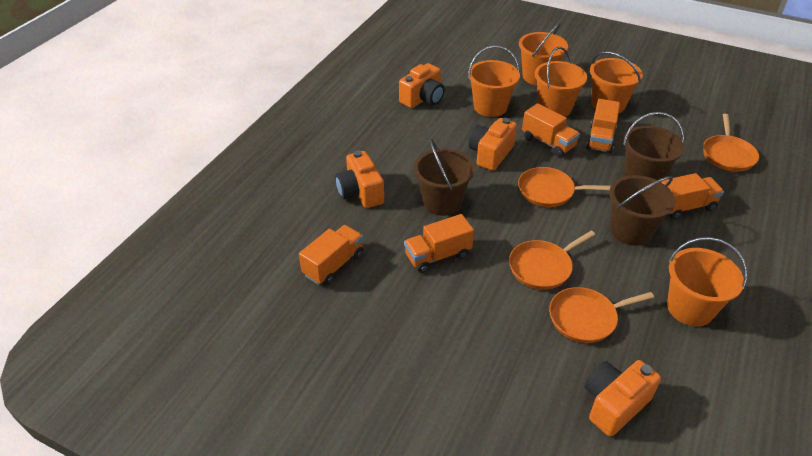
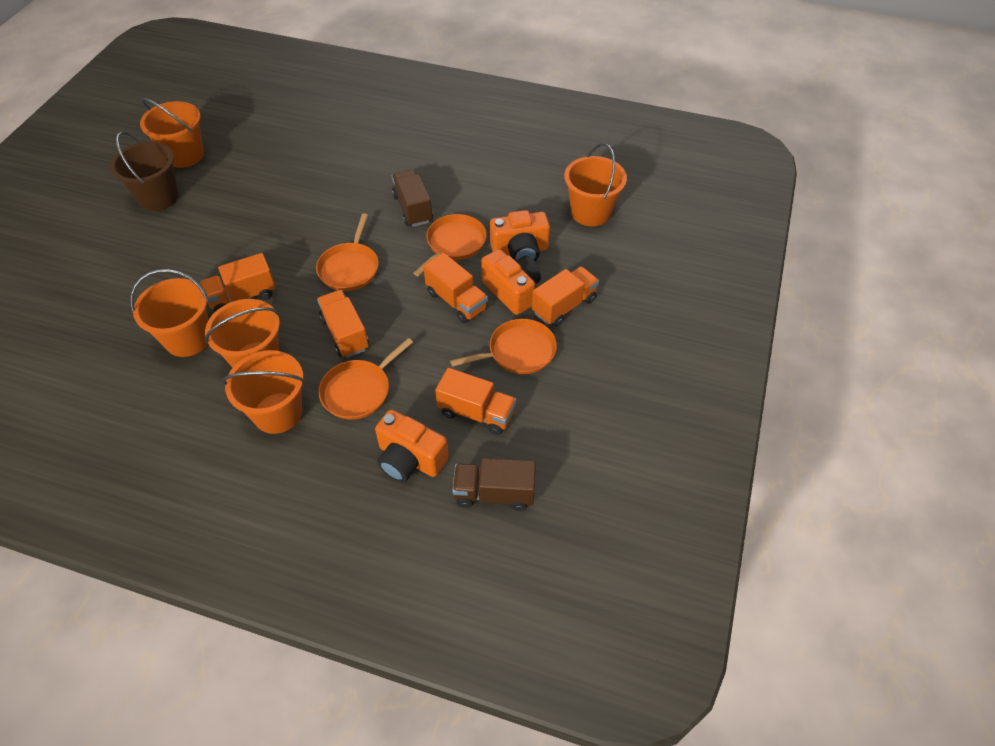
brown bucket: 3 -> 1
brown truck: 0 -> 2
orange camera: 4 -> 3

